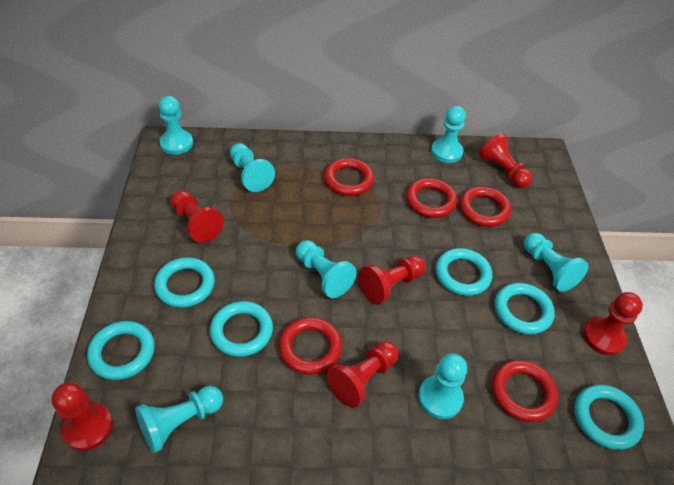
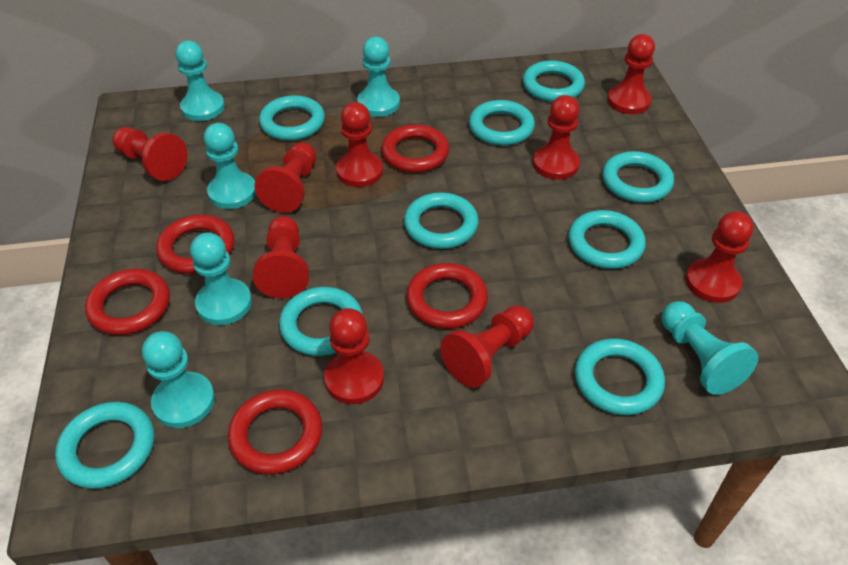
red pawn: 6 -> 9
turquoise pawn: 7 -> 6
turquoise ring: 6 -> 9

